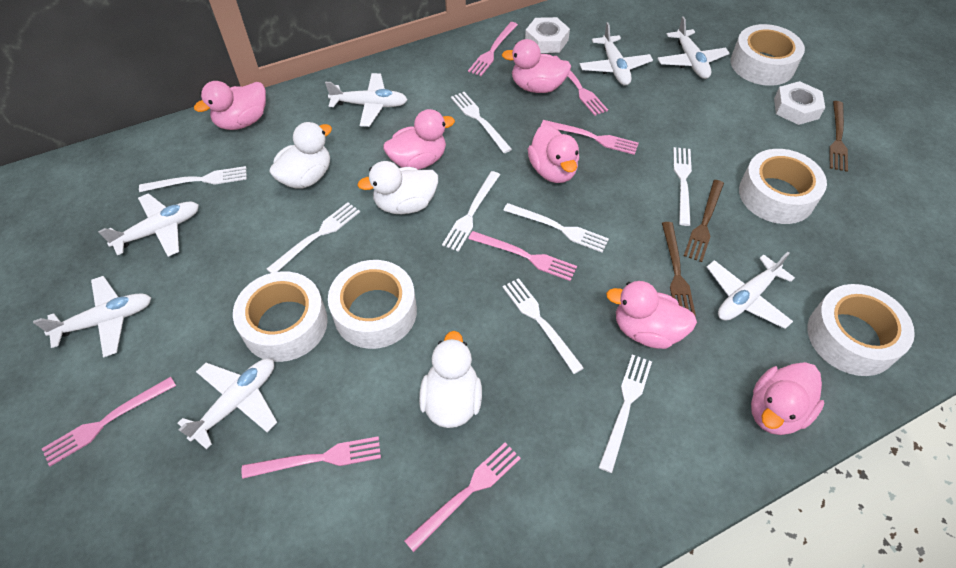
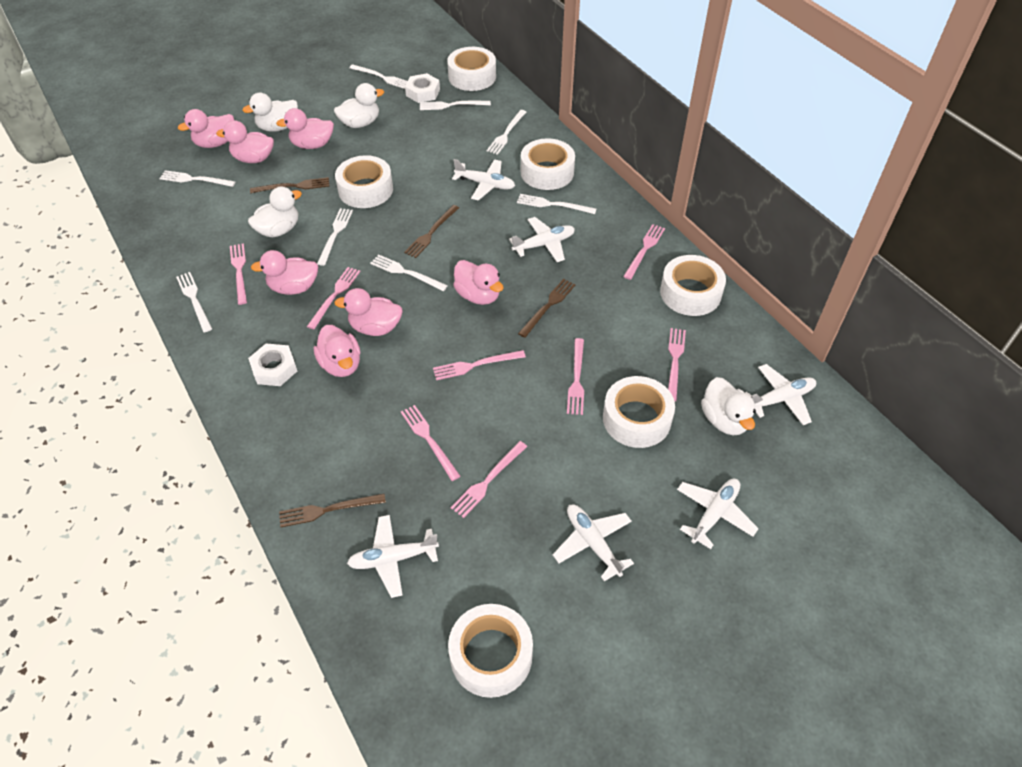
brown fork: 3 -> 4
pink duck: 6 -> 7
pink fork: 7 -> 8
white duck: 3 -> 4
white plane: 7 -> 6
white tape: 5 -> 6

